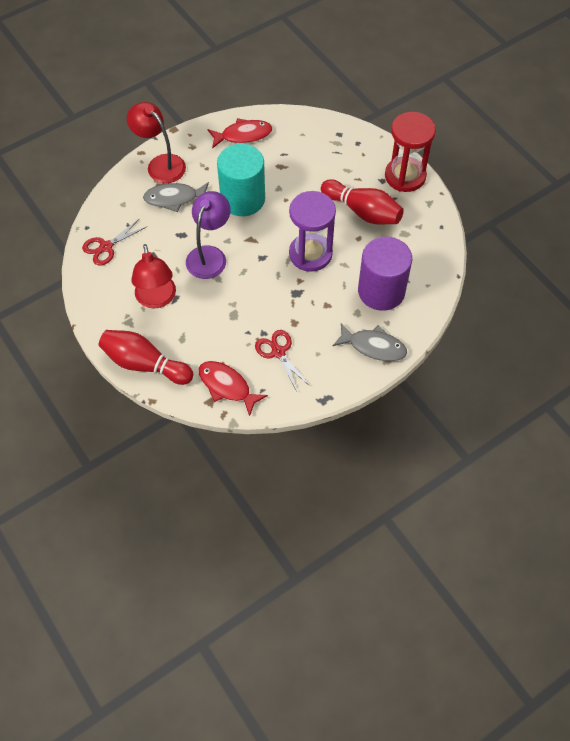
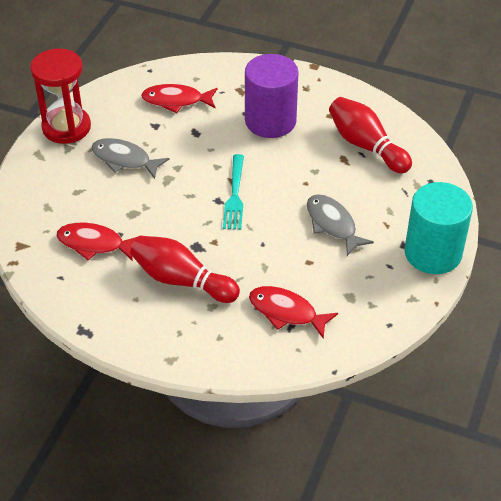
purple hourglass: 1 -> 0
purple lamp: 1 -> 0
red fish: 2 -> 3
red lamp: 2 -> 0
red scissors: 2 -> 0
turquoise fork: 0 -> 1

